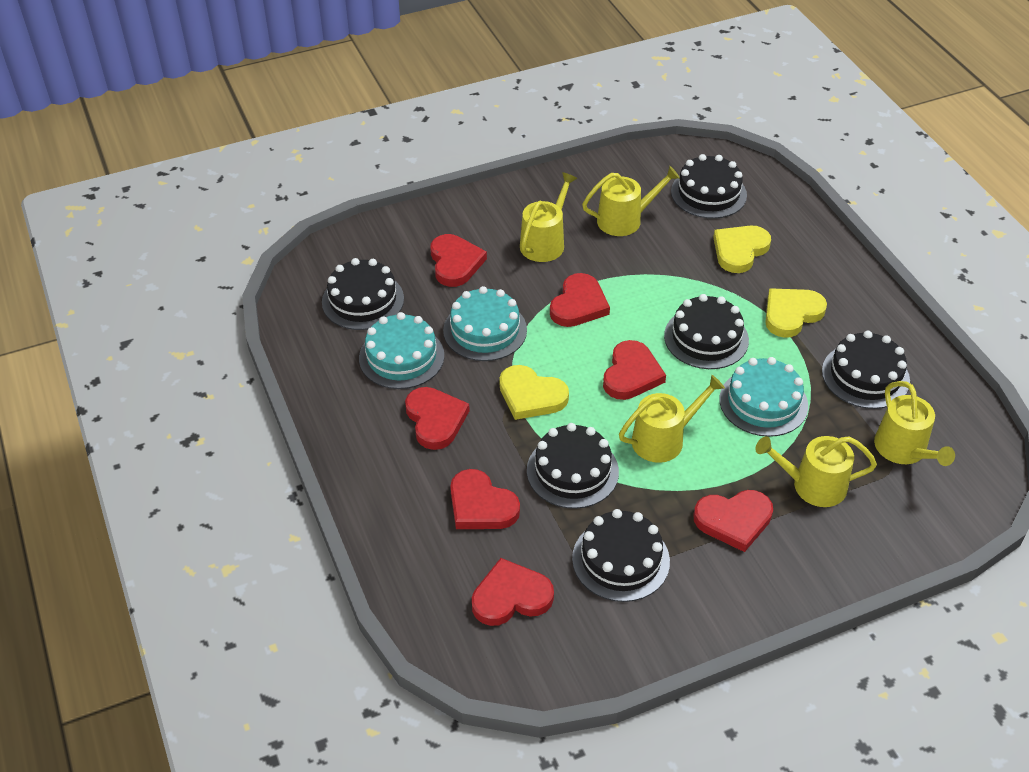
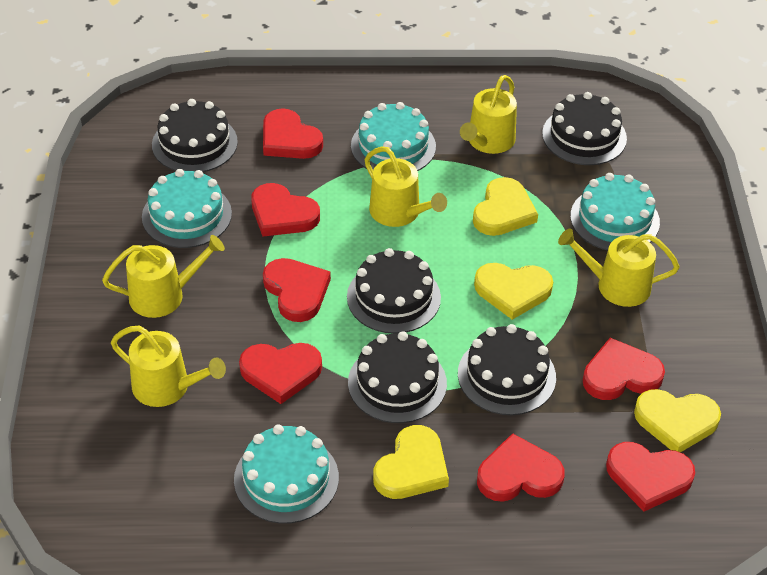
black cake: 6 -> 5
turquoise cake: 3 -> 4
yellow heart: 3 -> 4

